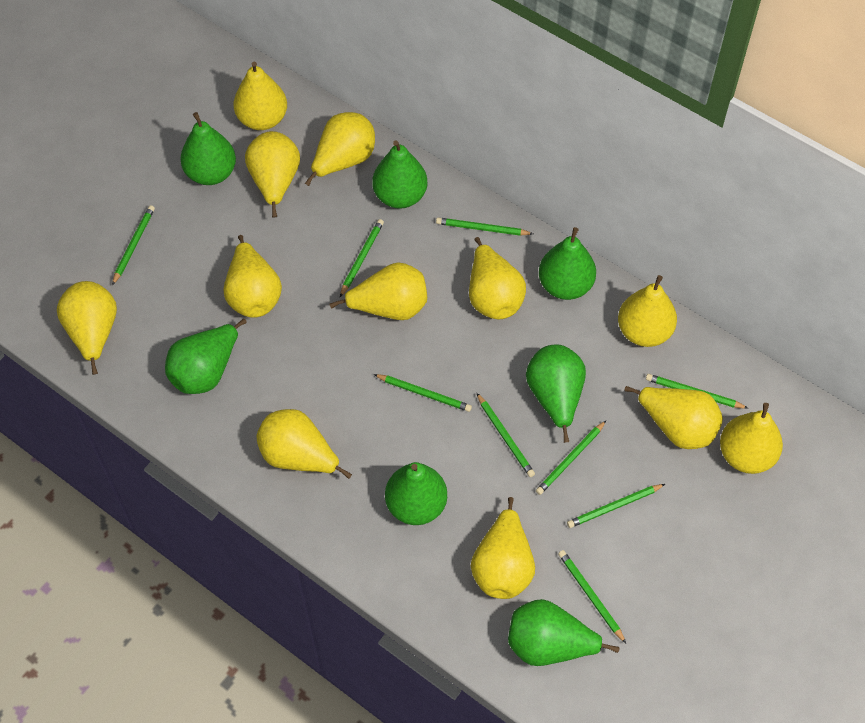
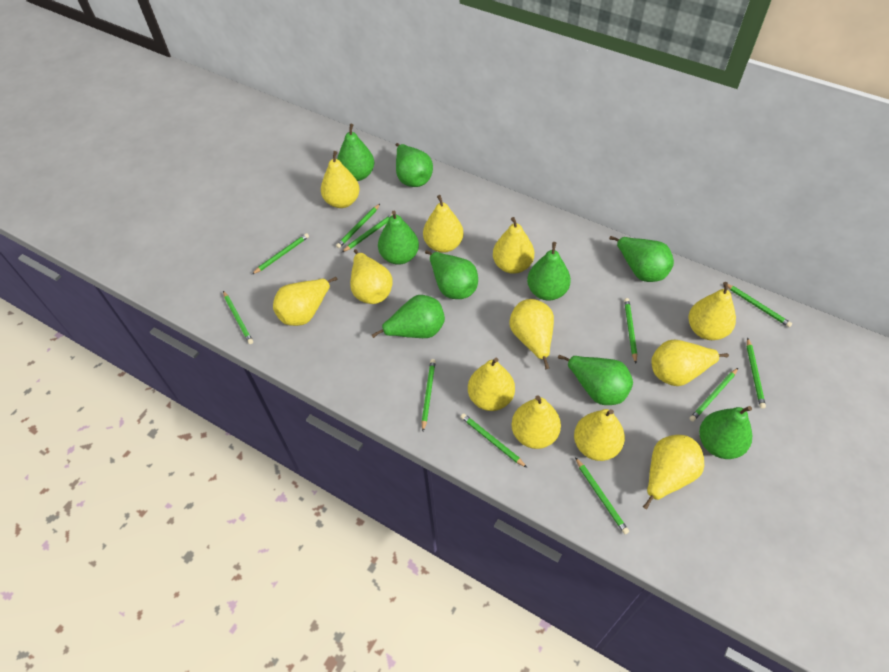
green pear: 7 -> 9
green pencil: 9 -> 11

